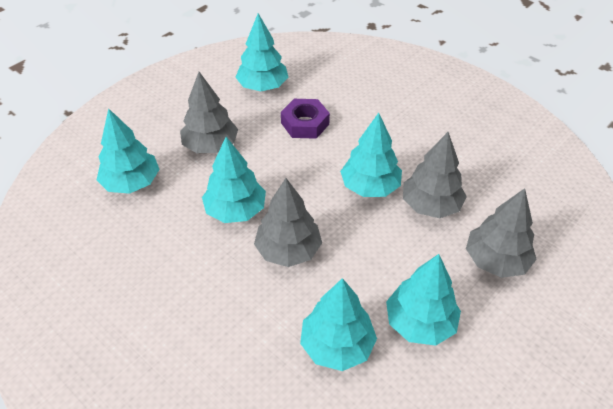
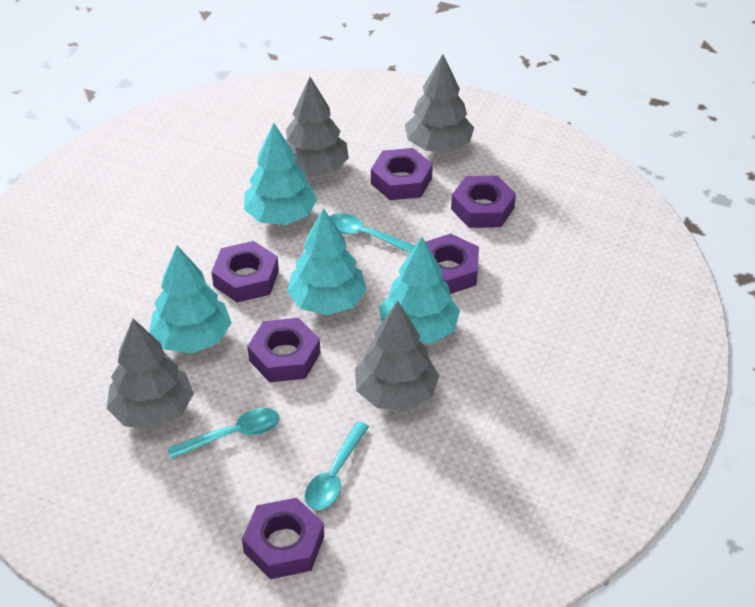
purple nut: 1 -> 6
turquoise spoon: 0 -> 3
turquoise tree: 6 -> 4

